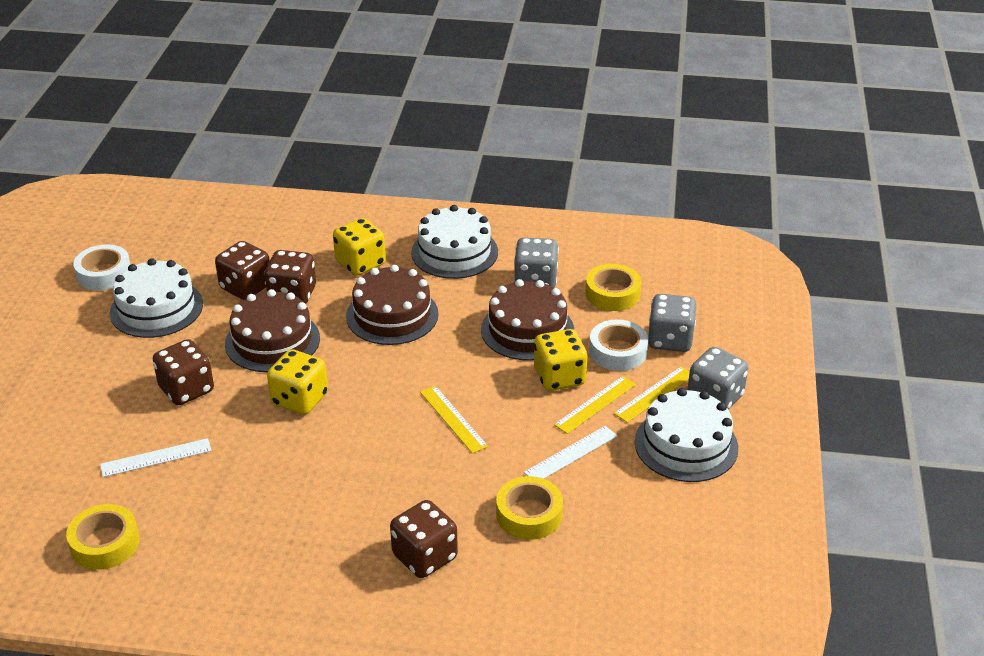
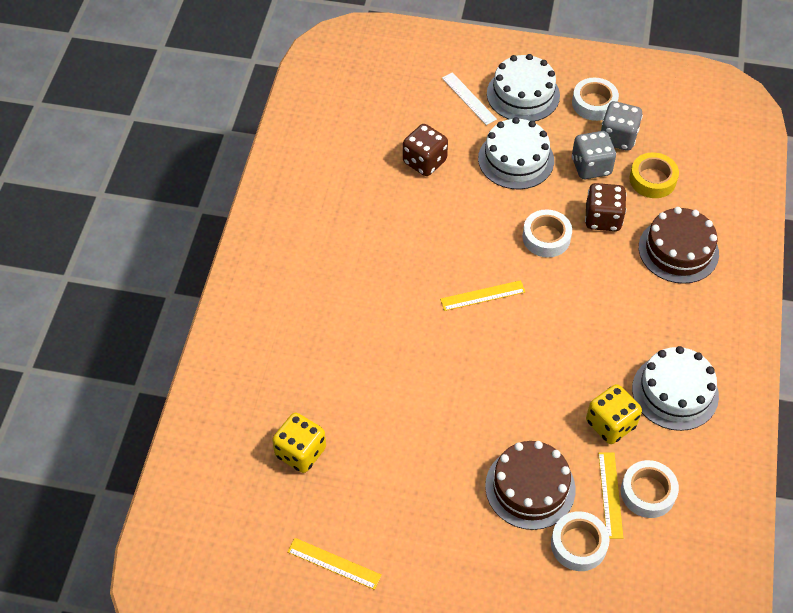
brown cake: 3 -> 2
brown dice: 4 -> 2
grey dice: 3 -> 2
white ruler: 2 -> 1
white tape: 2 -> 4
yellow dice: 3 -> 2
yellow tape: 3 -> 1

